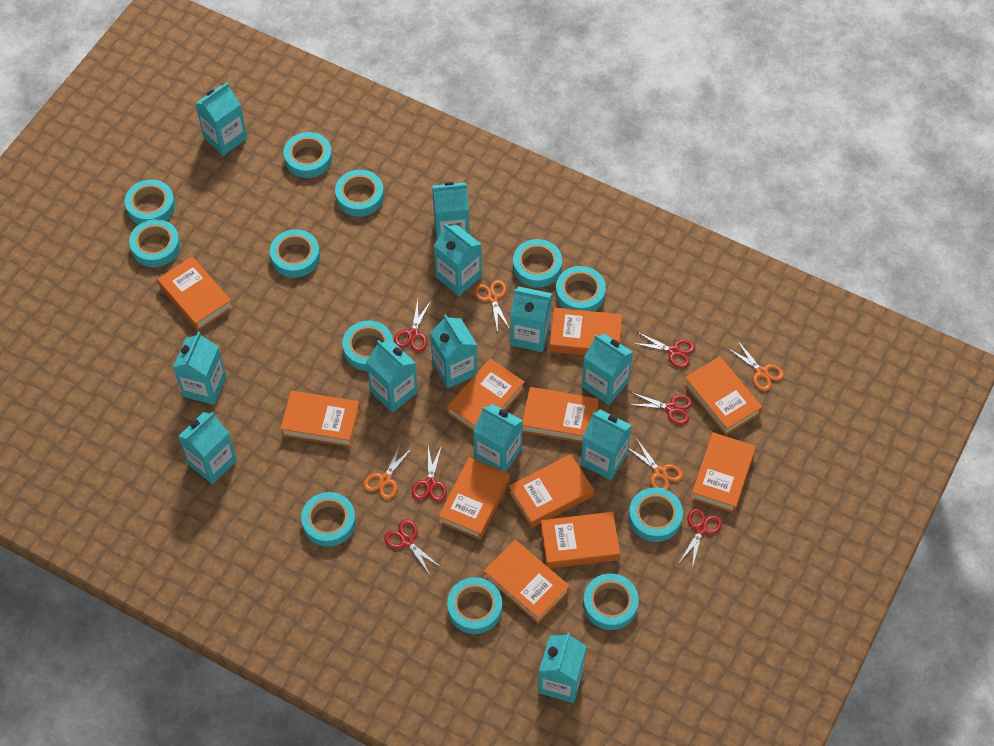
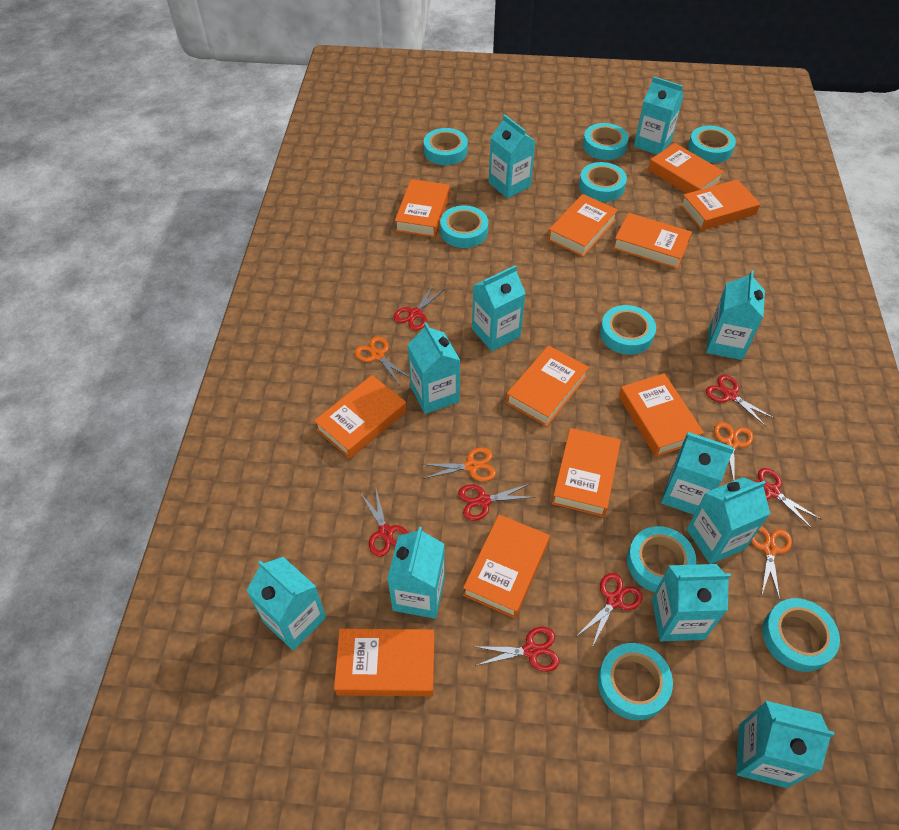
red scissors: 6 -> 7
turquoise carton: 12 -> 11
turquoise tape: 12 -> 9

